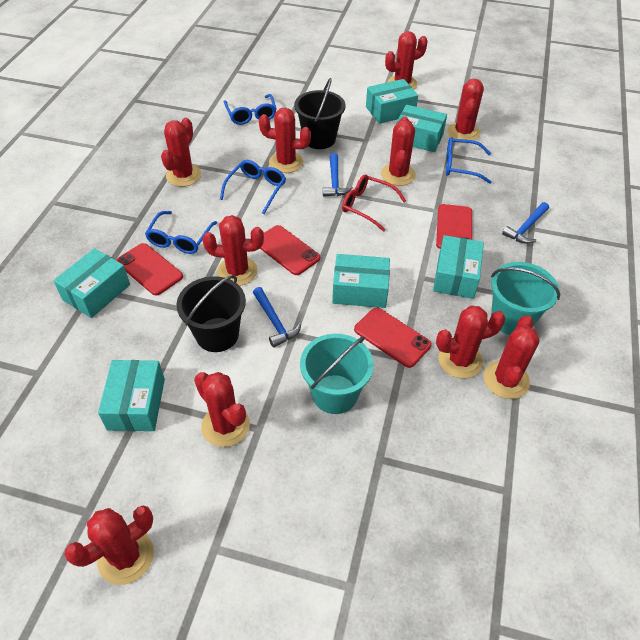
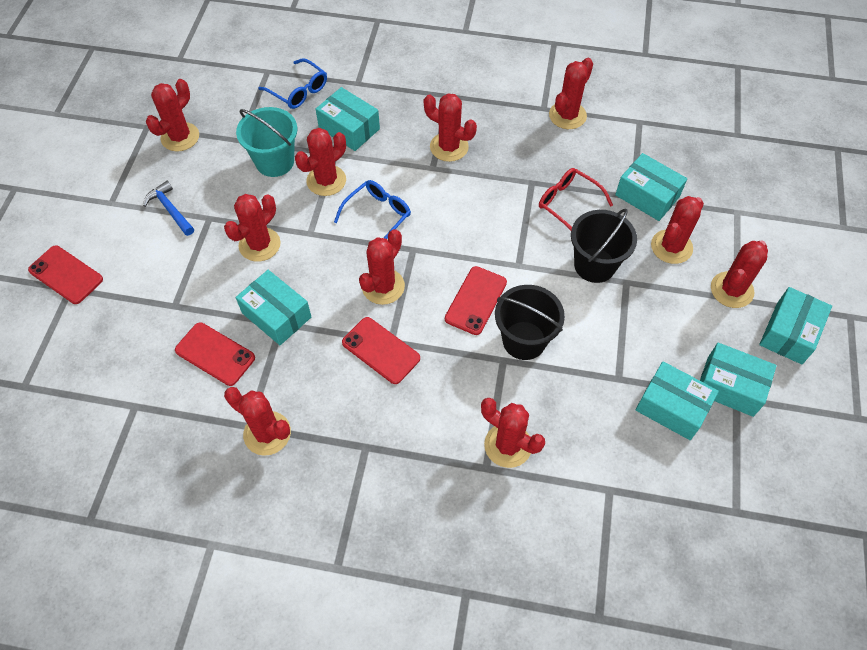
blue glasses: 4 -> 2
blue hammer: 3 -> 1
turquoise bucket: 2 -> 1

